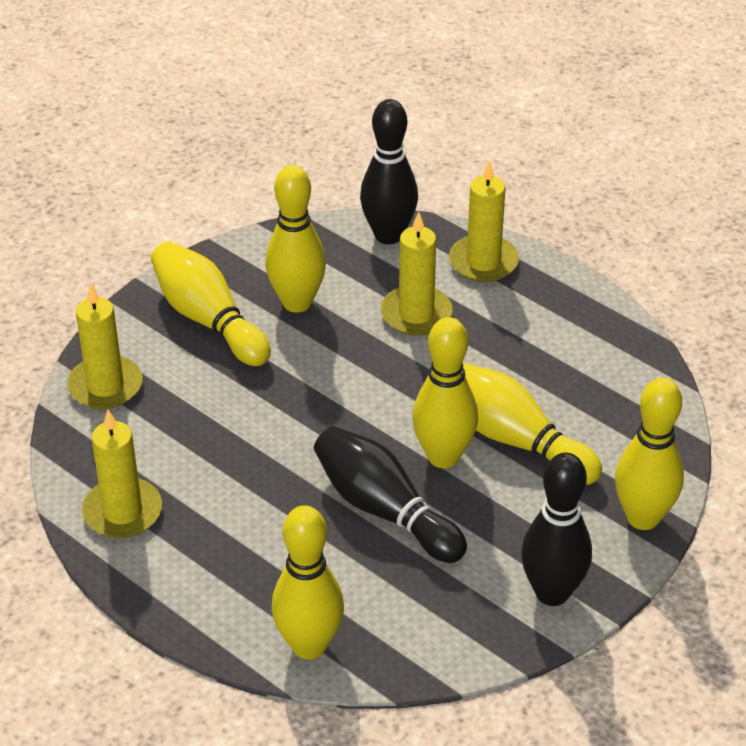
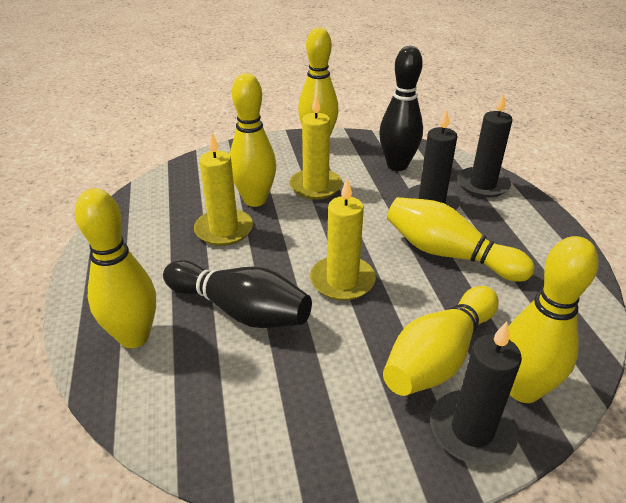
black bowling pin: 3 -> 2
black candle: 0 -> 3
yellow candle: 4 -> 3

